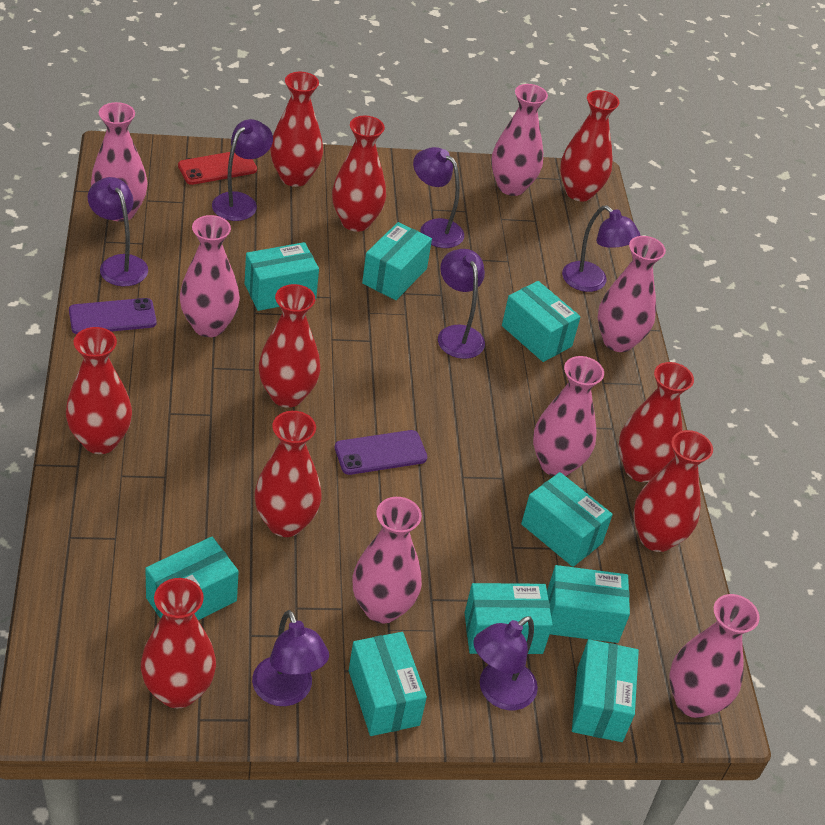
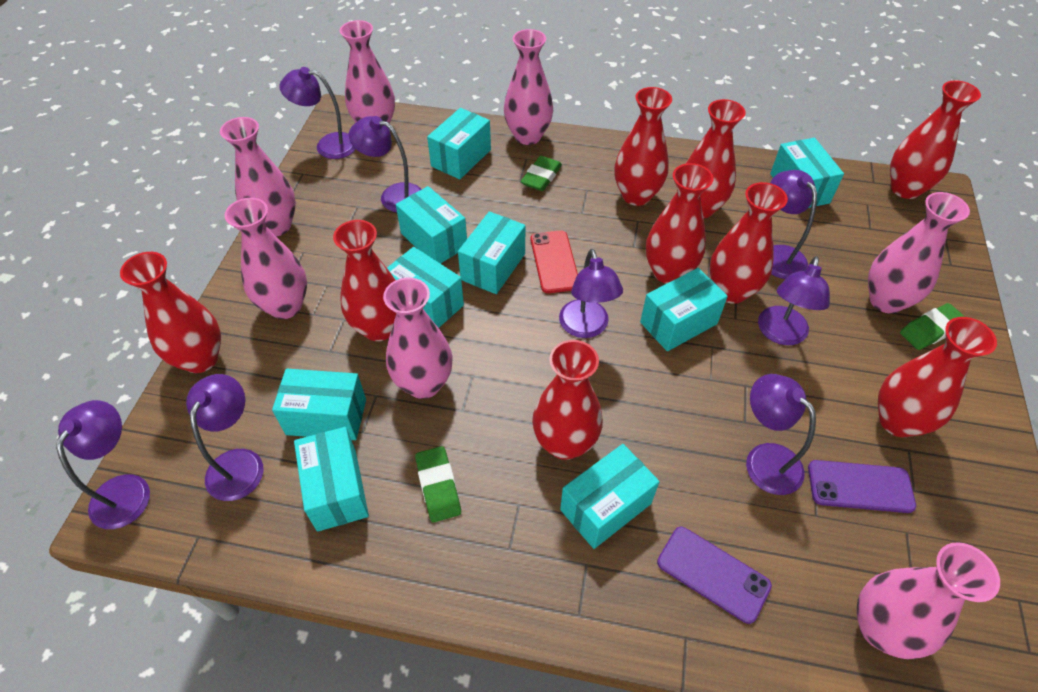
green eraser: 0 -> 3
purple lamp: 7 -> 8

